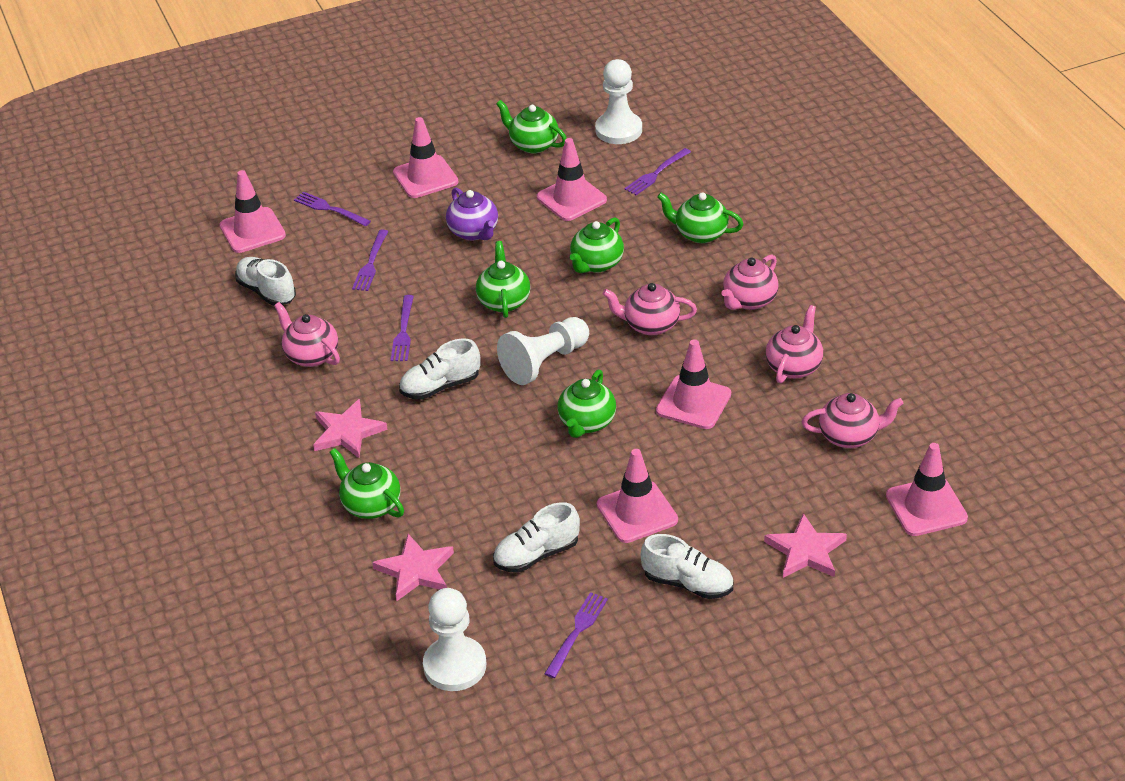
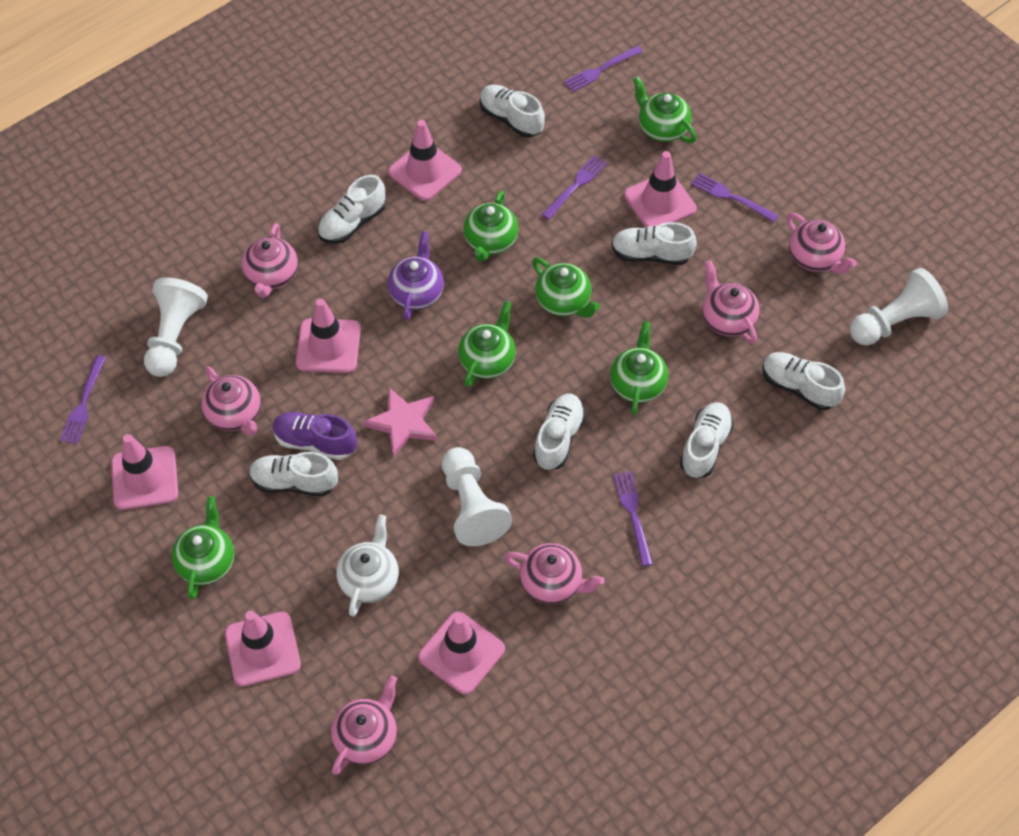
pink star: 3 -> 1
pink teapot: 5 -> 6
purple shoe: 0 -> 1
white shoe: 4 -> 7
white teapot: 0 -> 1

